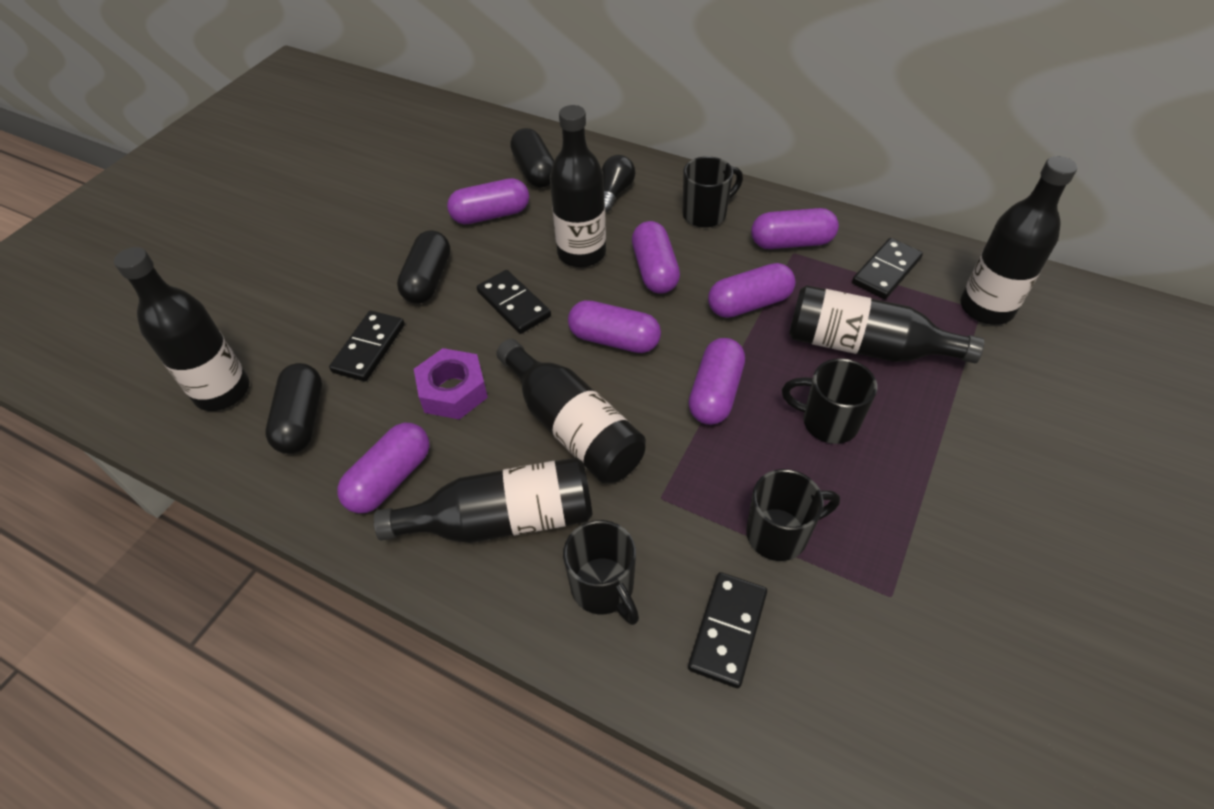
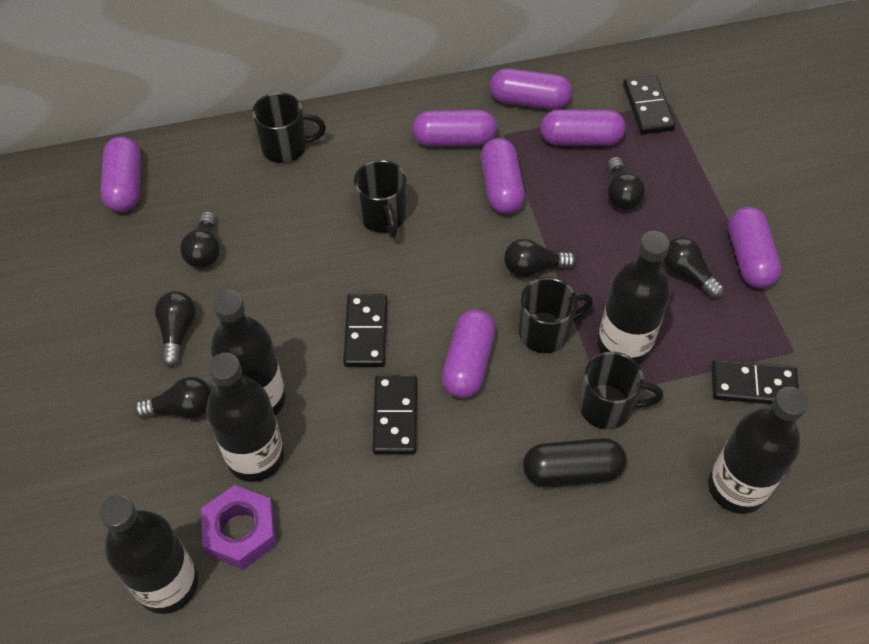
black bottle: 6 -> 5
black capsule: 3 -> 1
black light bulb: 1 -> 6

